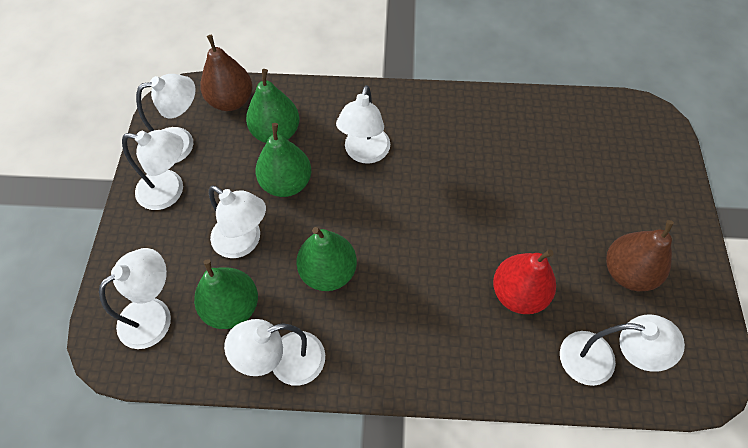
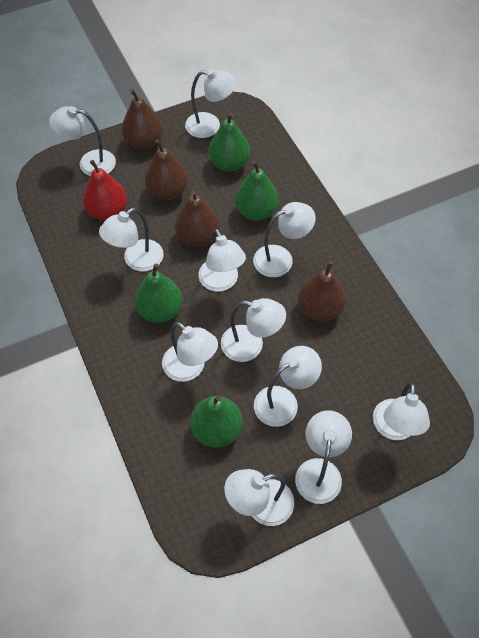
brown pear: 2 -> 4
white lamp: 7 -> 11

